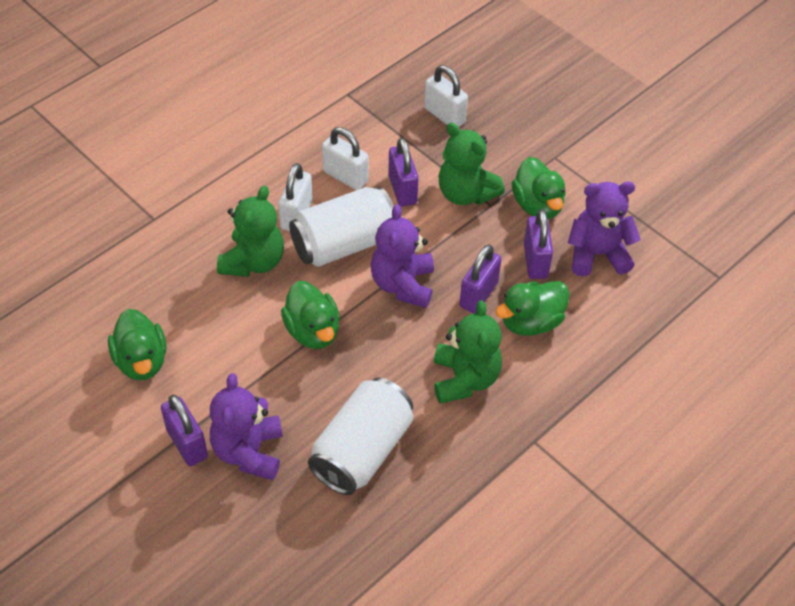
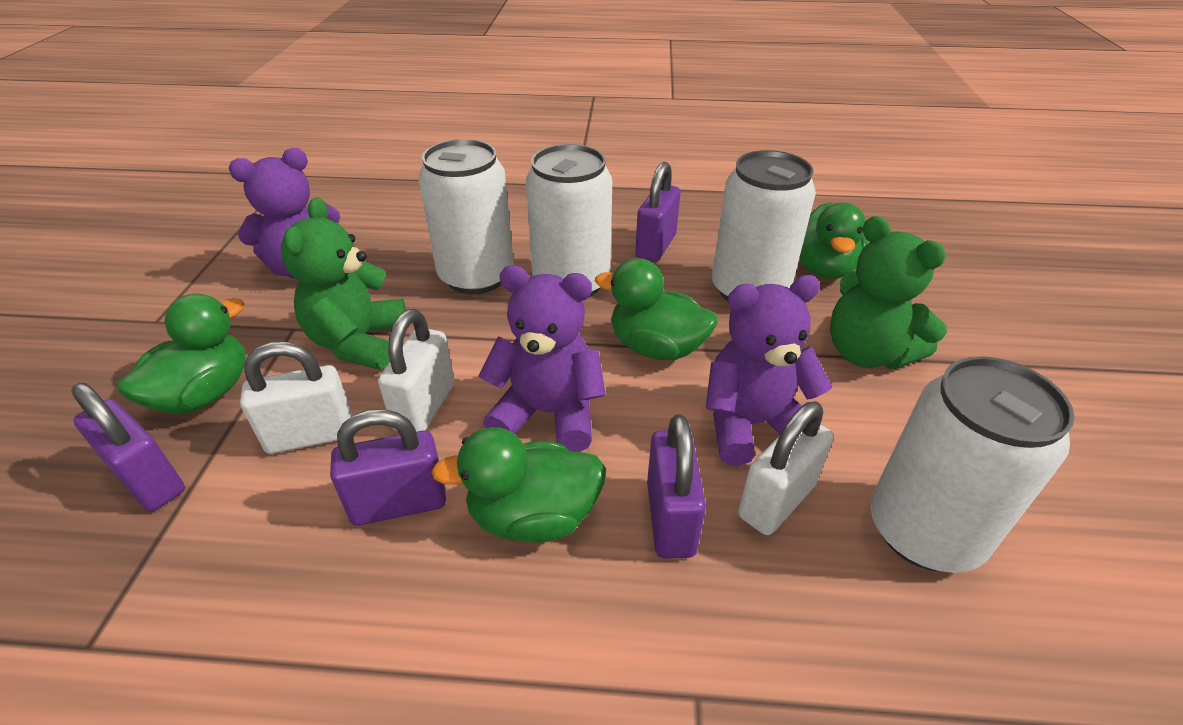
green teddy bear: 3 -> 2
white can: 2 -> 4

